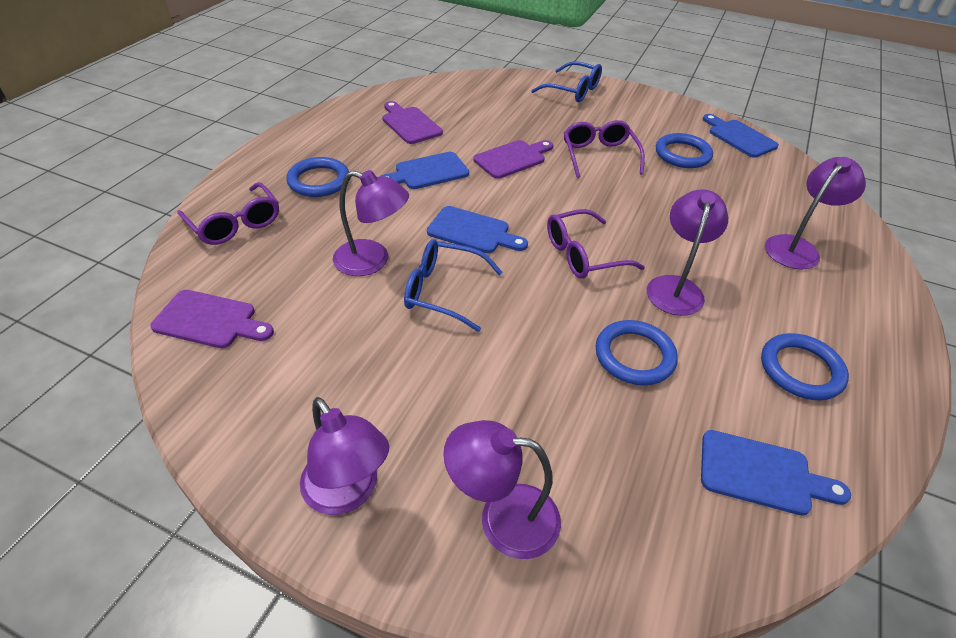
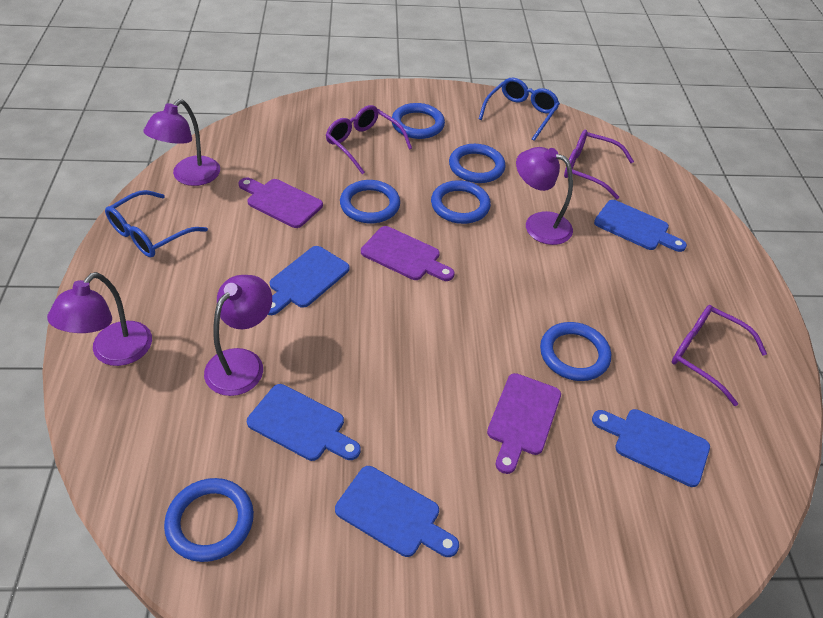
blue cutting board: 4 -> 5
blue ring: 4 -> 6
purple lamp: 5 -> 4

